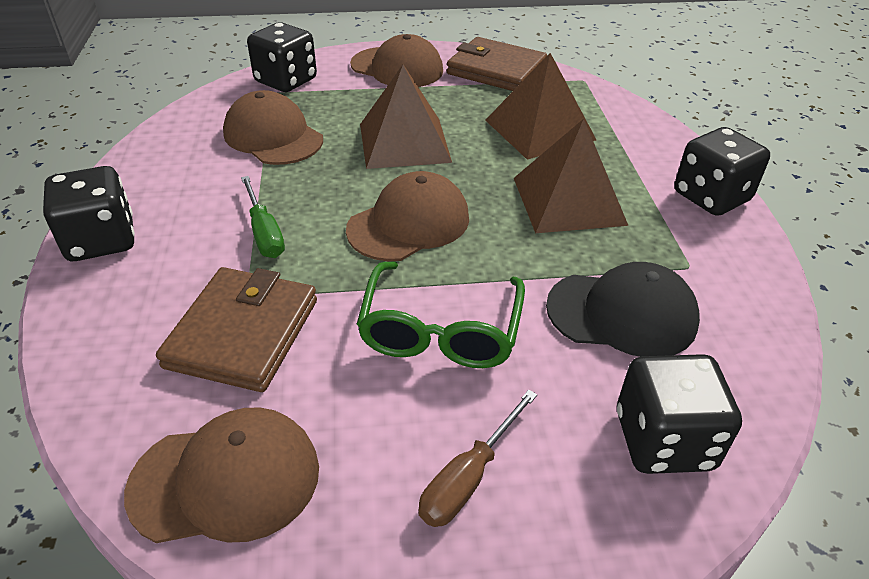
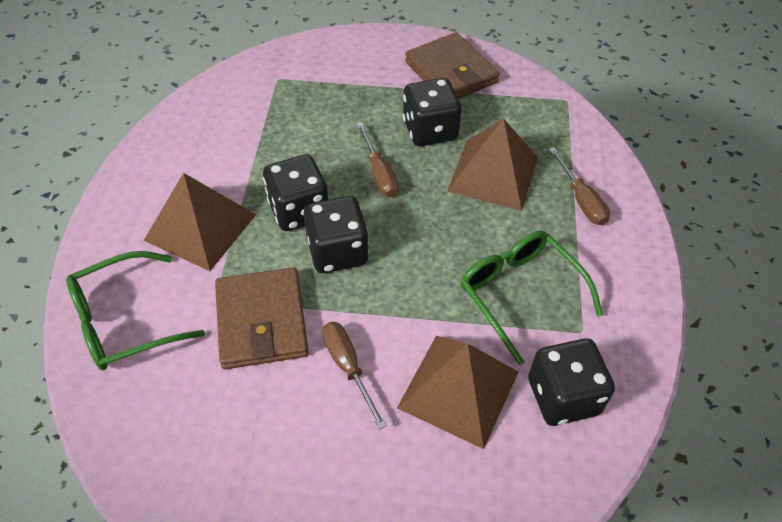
black cap: 1 -> 0
brown cap: 4 -> 0
brown screwdriver: 1 -> 3
green glasses: 1 -> 2
green screwdriver: 1 -> 0

